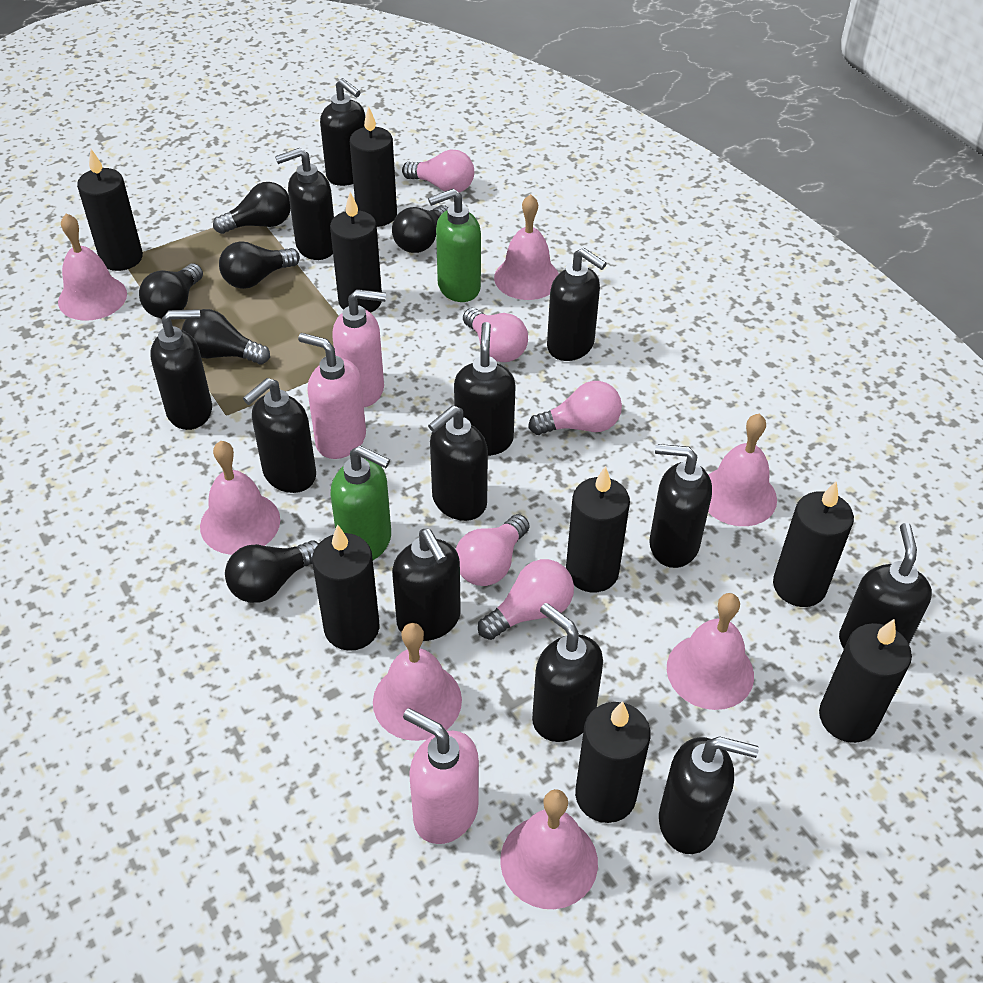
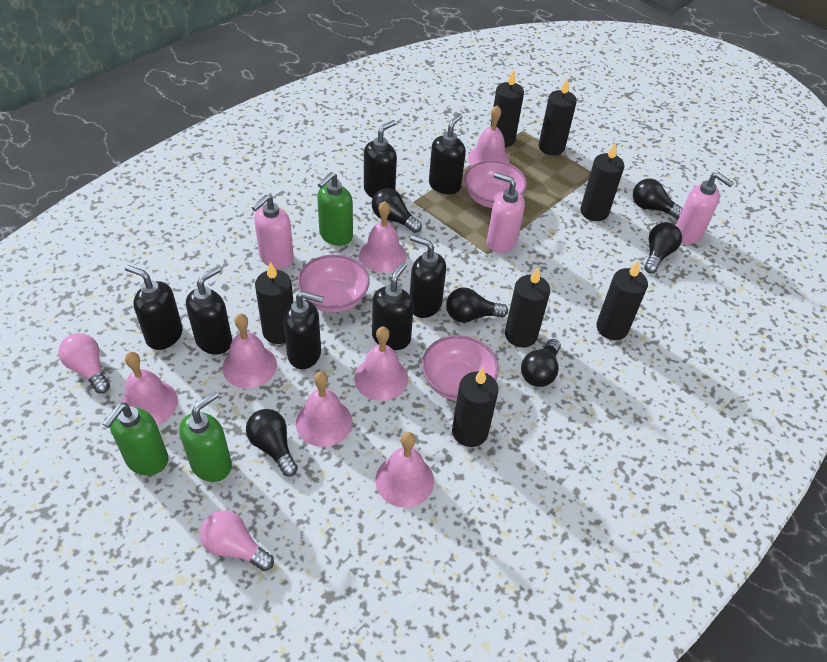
black candle: 8 -> 7
black soap dispenser: 12 -> 7
green soap dispenser: 2 -> 3
pink bowl: 0 -> 3
pink light bulb: 5 -> 2

